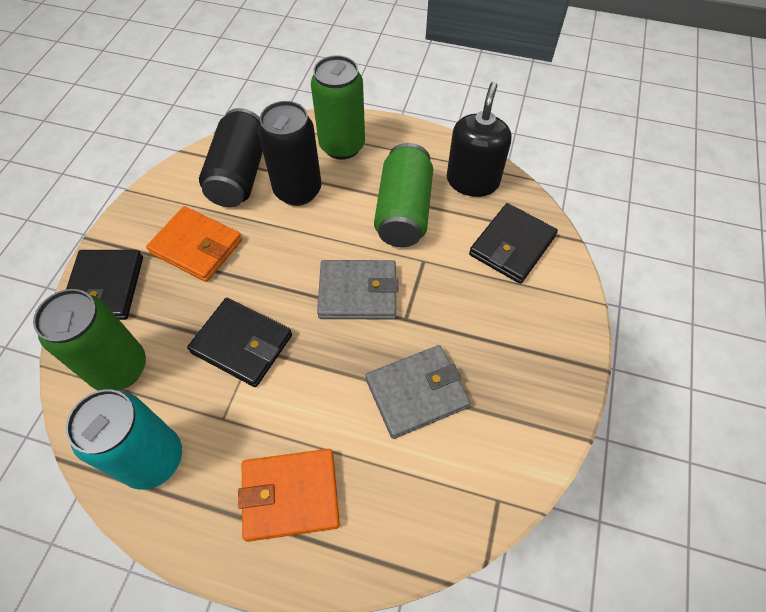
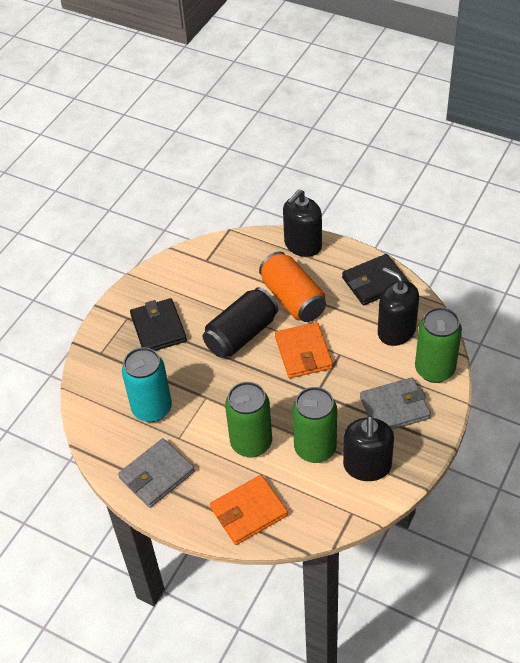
black can: 2 -> 1
black soap dispenser: 1 -> 3
black wallet: 3 -> 2
orange can: 0 -> 1

